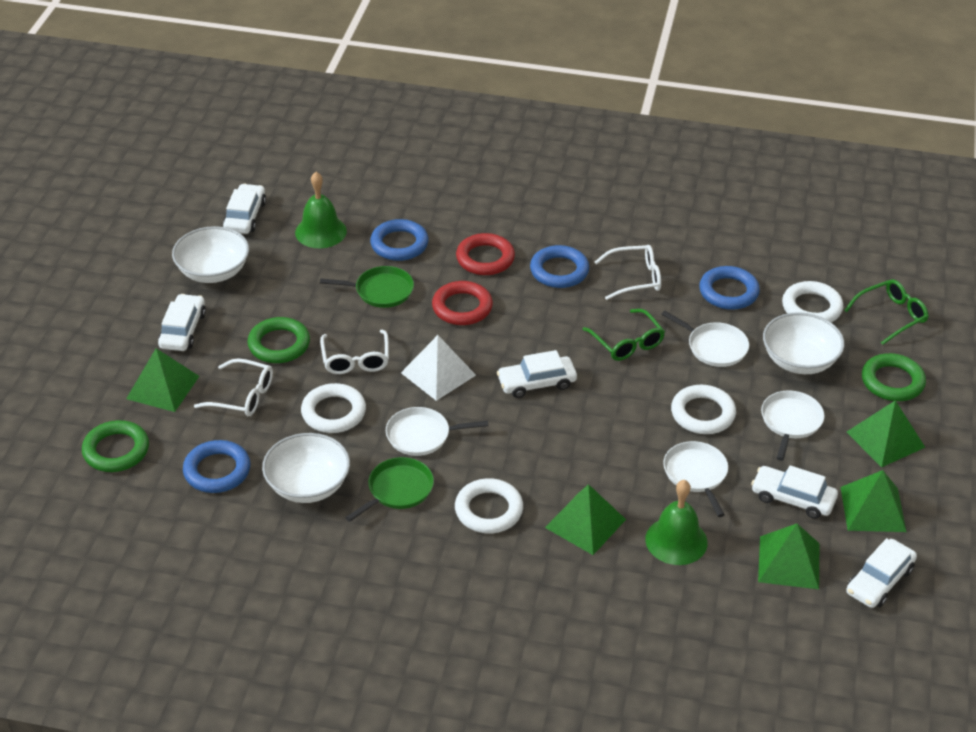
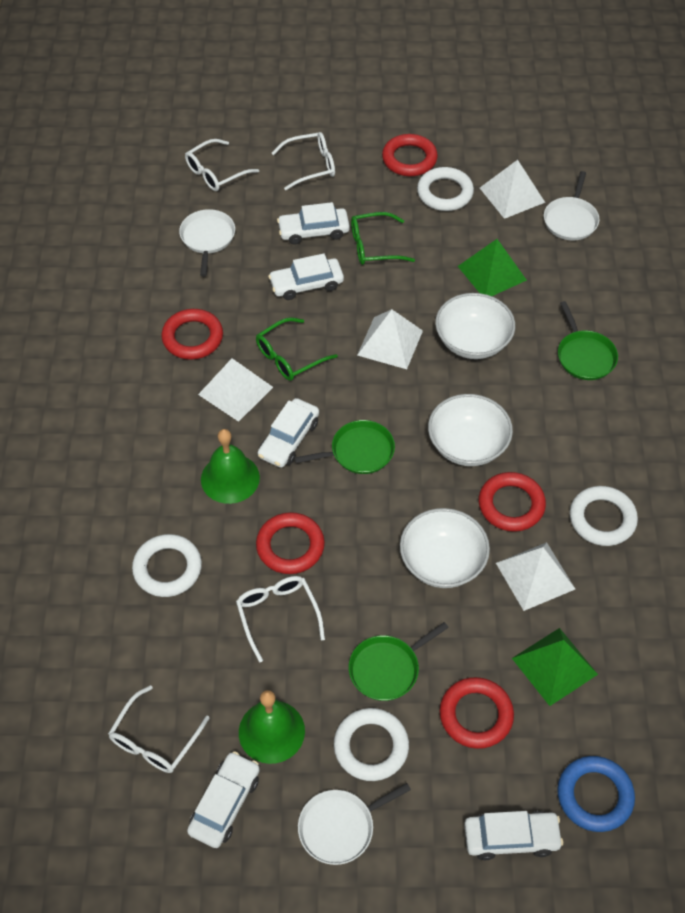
blue ring: 4 -> 1
green pan: 2 -> 3
green pyramid: 5 -> 2
green ring: 3 -> 0
red ring: 2 -> 5
white glasses: 3 -> 4
white pan: 4 -> 3
white pyramid: 1 -> 4

